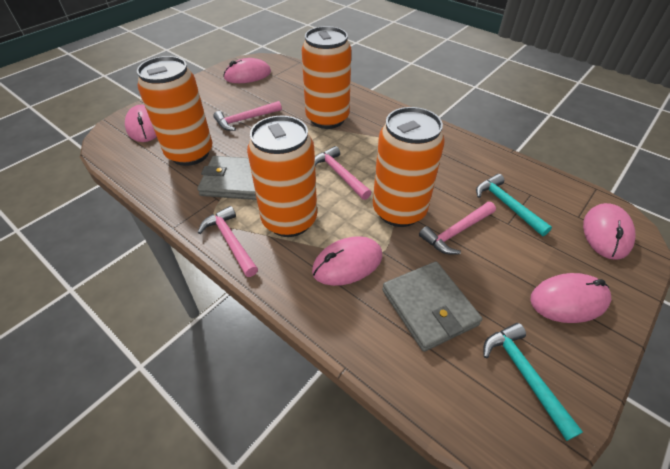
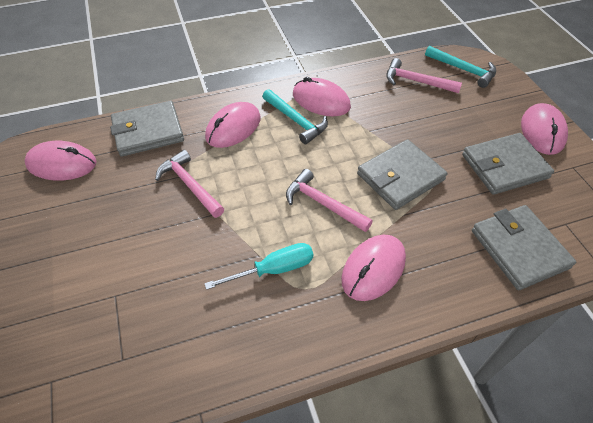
grey wallet: 2 -> 4
orange can: 4 -> 0
pink hammer: 4 -> 3
turquoise screwdriver: 0 -> 1

